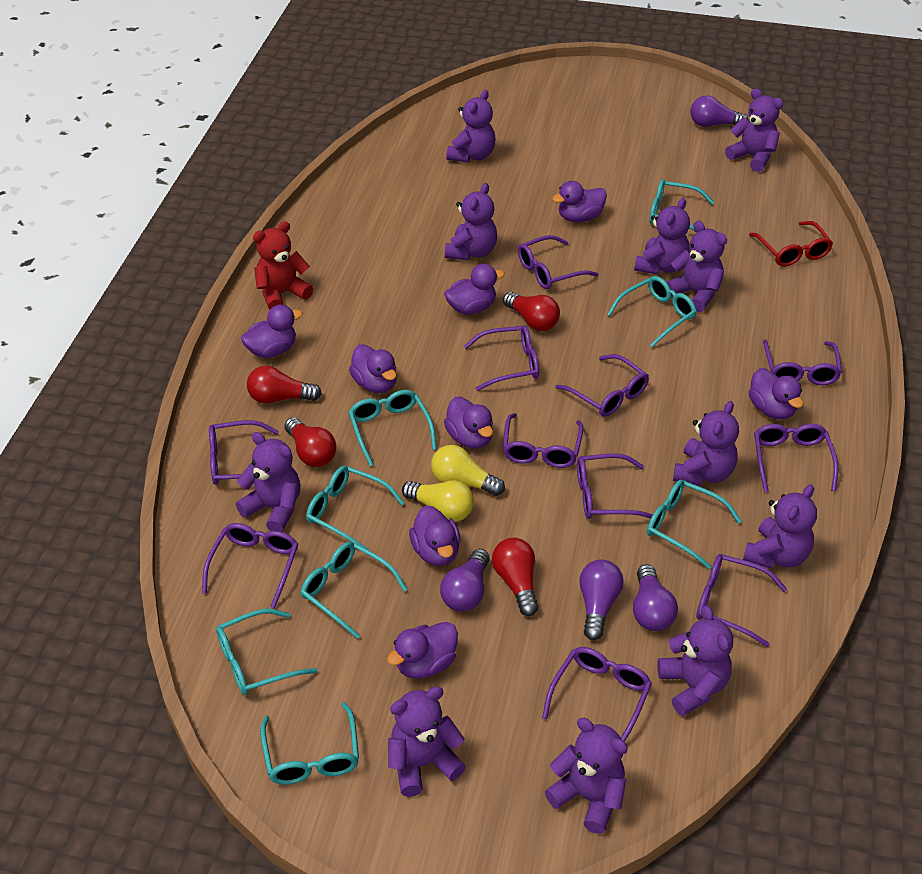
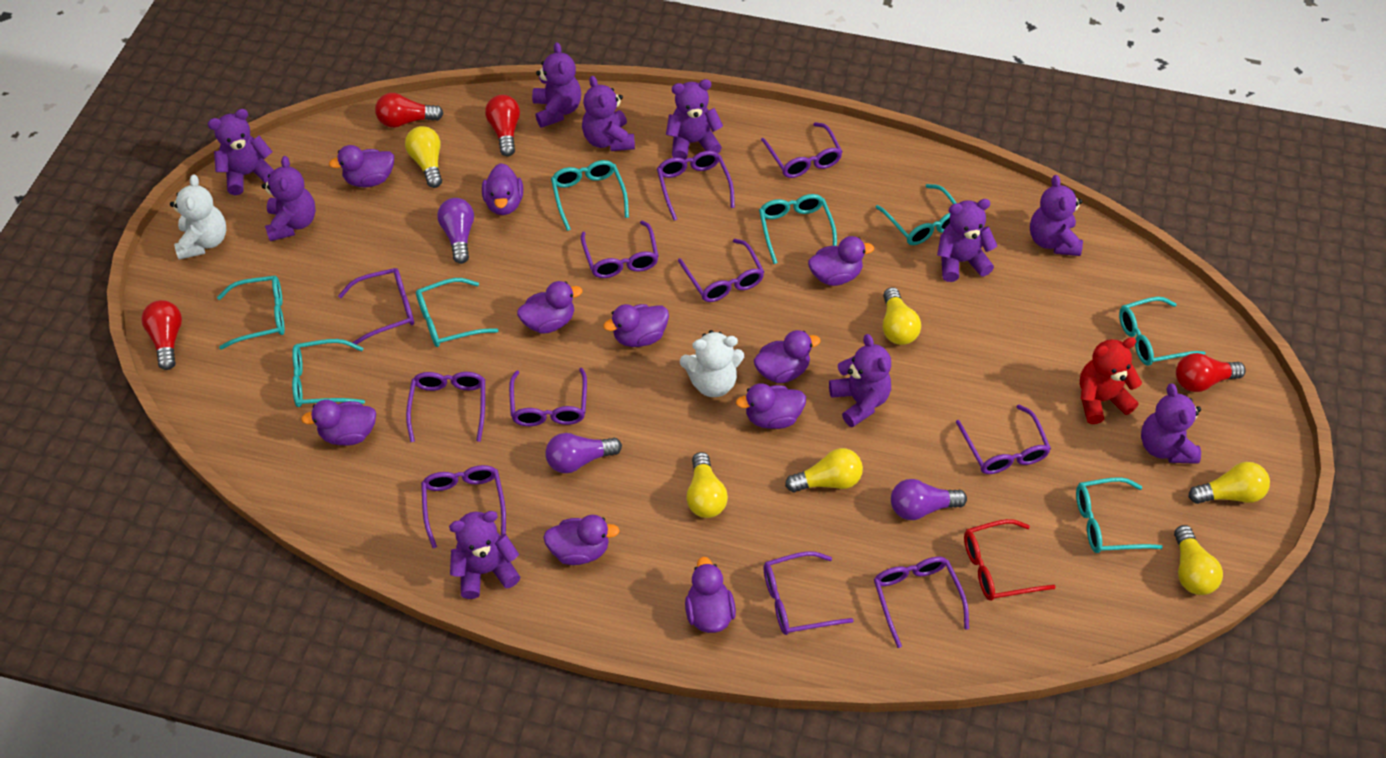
purple duck: 8 -> 10
purple light bulb: 4 -> 3
purple teddy bear: 11 -> 10
white teddy bear: 0 -> 2
yellow light bulb: 2 -> 6

